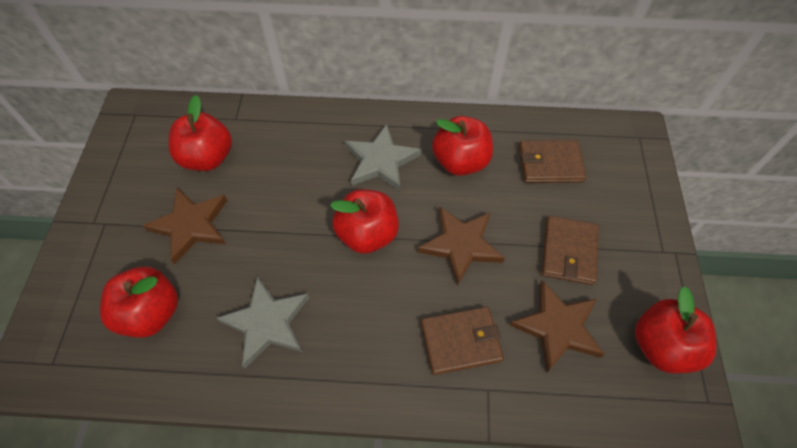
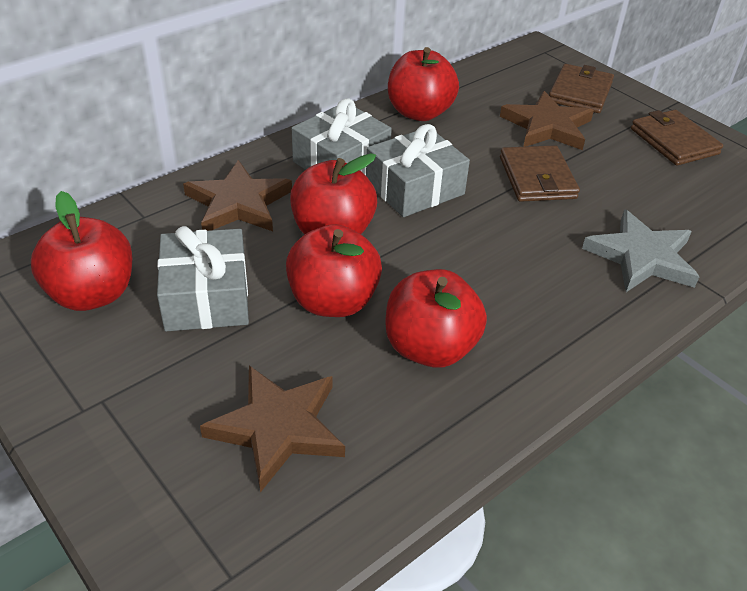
grey gift: 0 -> 3
grey star: 2 -> 1

